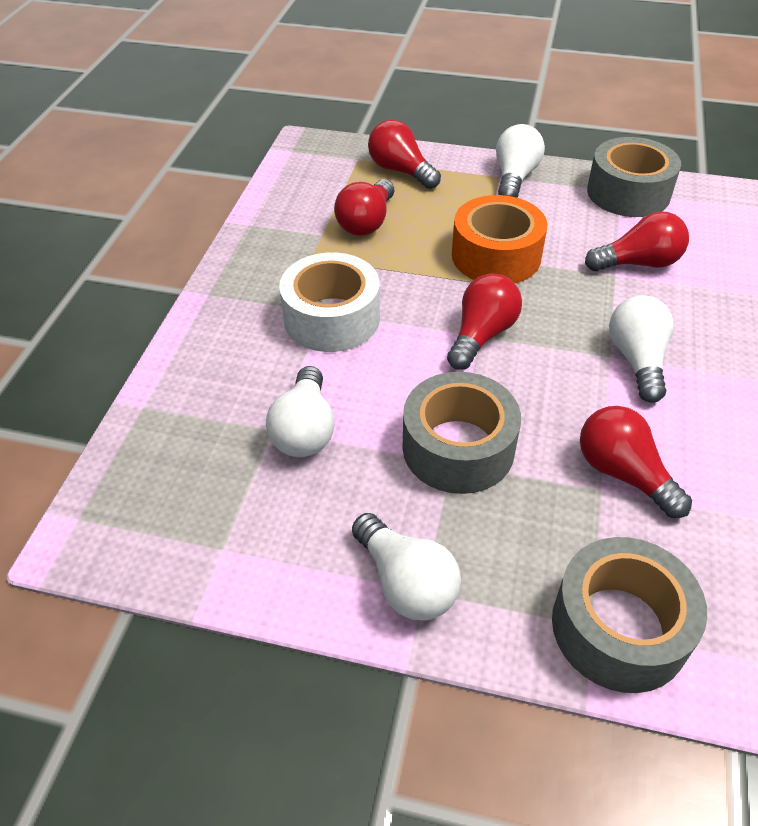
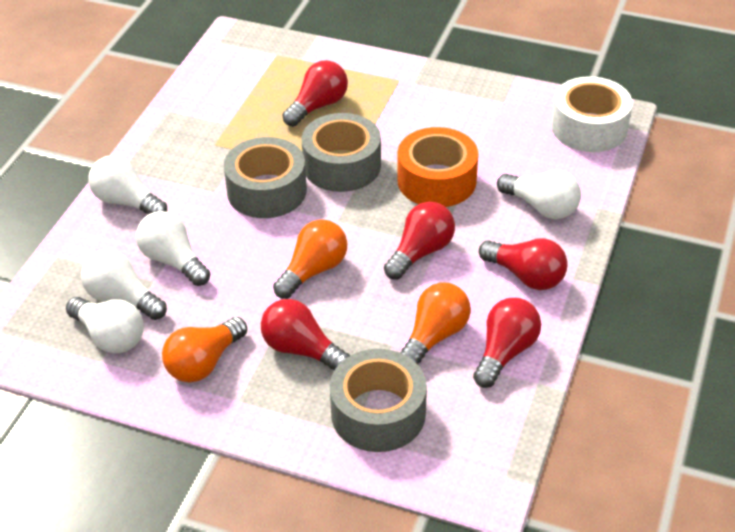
orange light bulb: 0 -> 3
white light bulb: 4 -> 5

